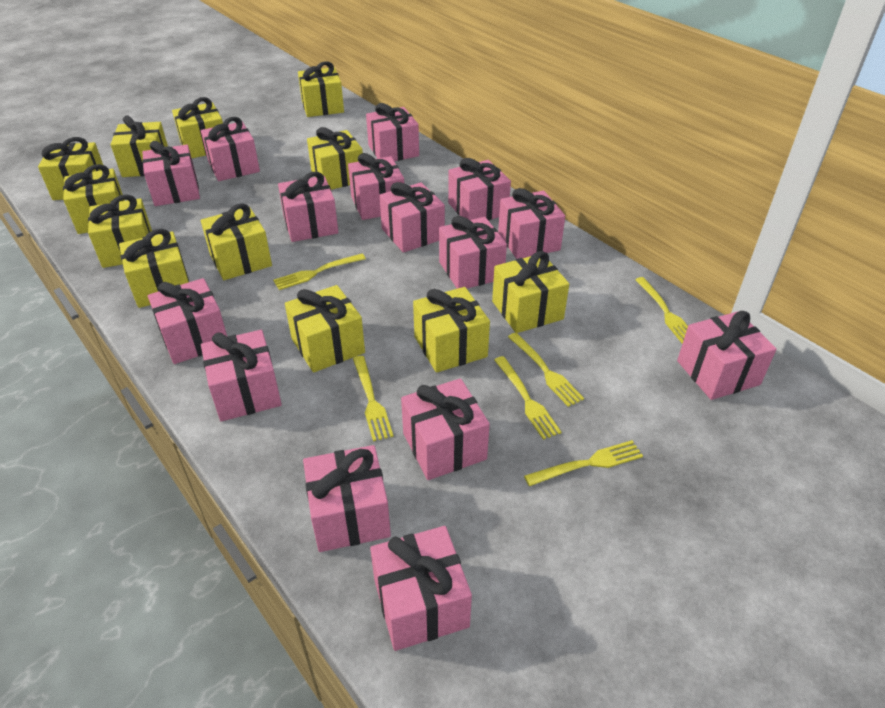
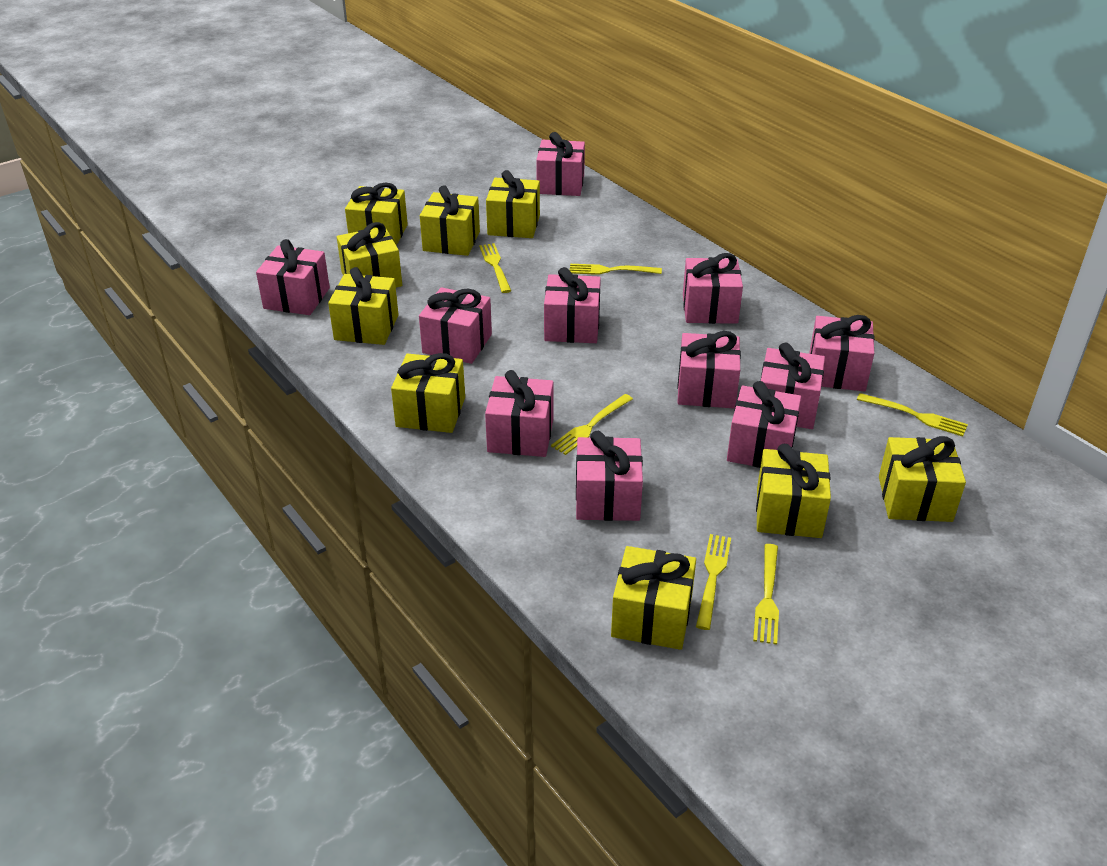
pink gift: 15 -> 11
yellow gift: 12 -> 9

